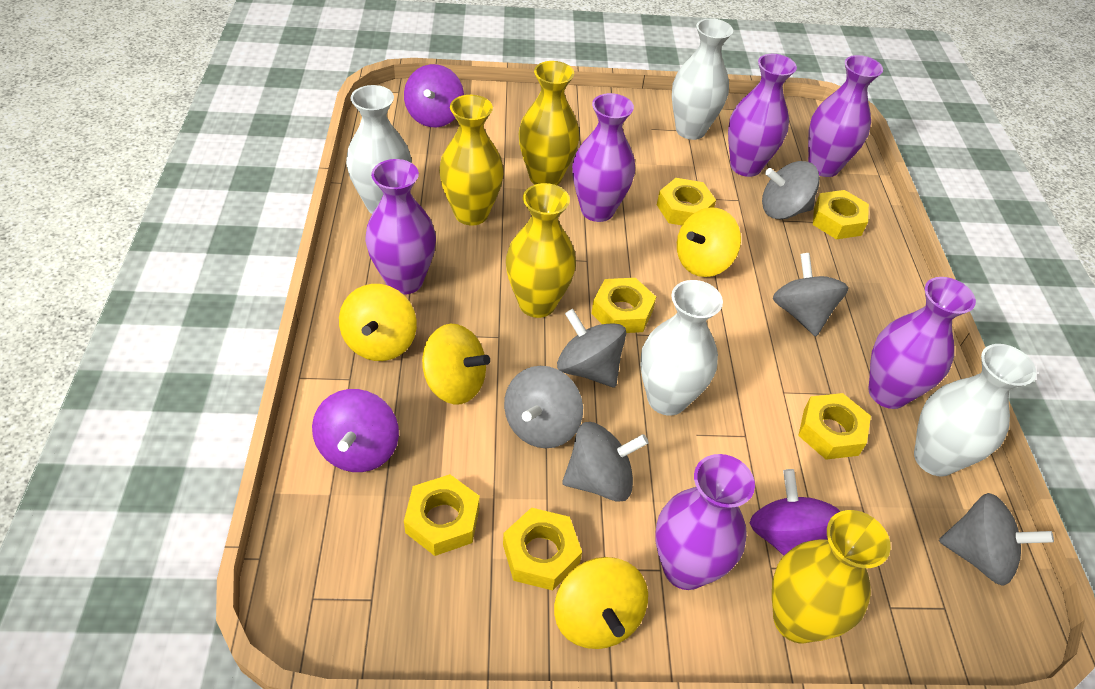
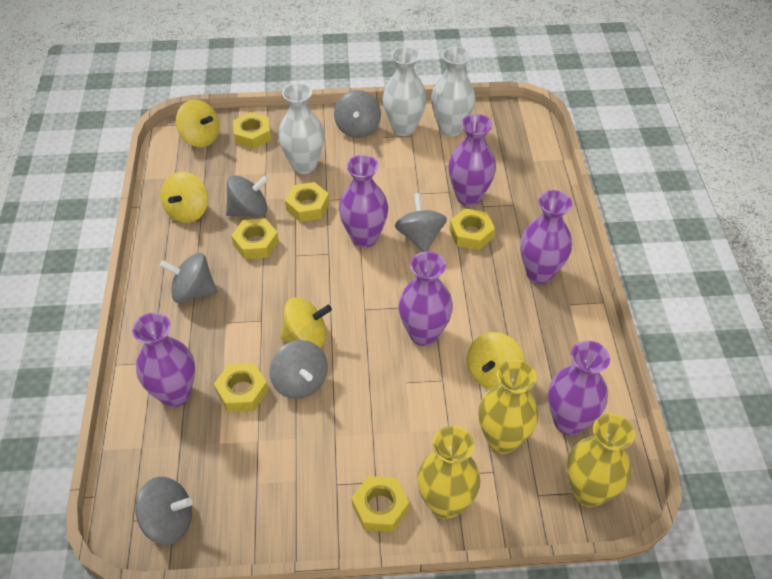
purple spinning top: 3 -> 0
white vase: 4 -> 3
yellow vase: 4 -> 3

